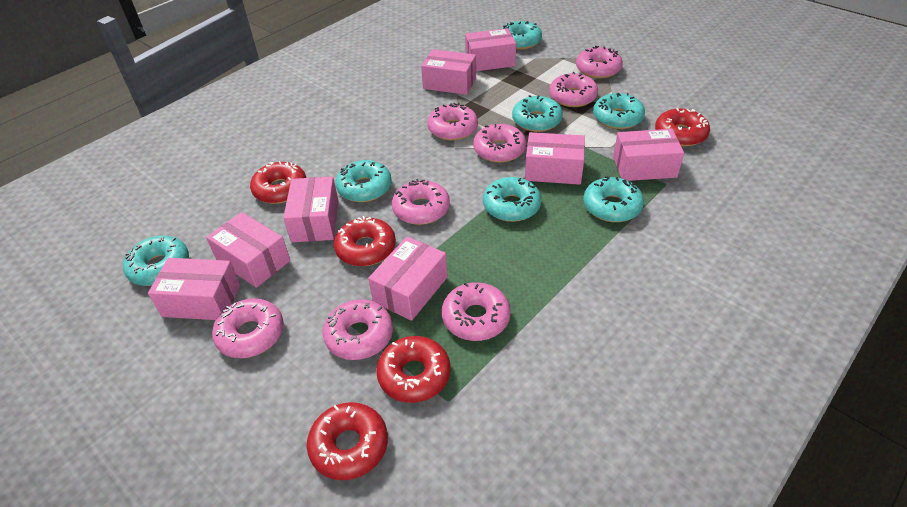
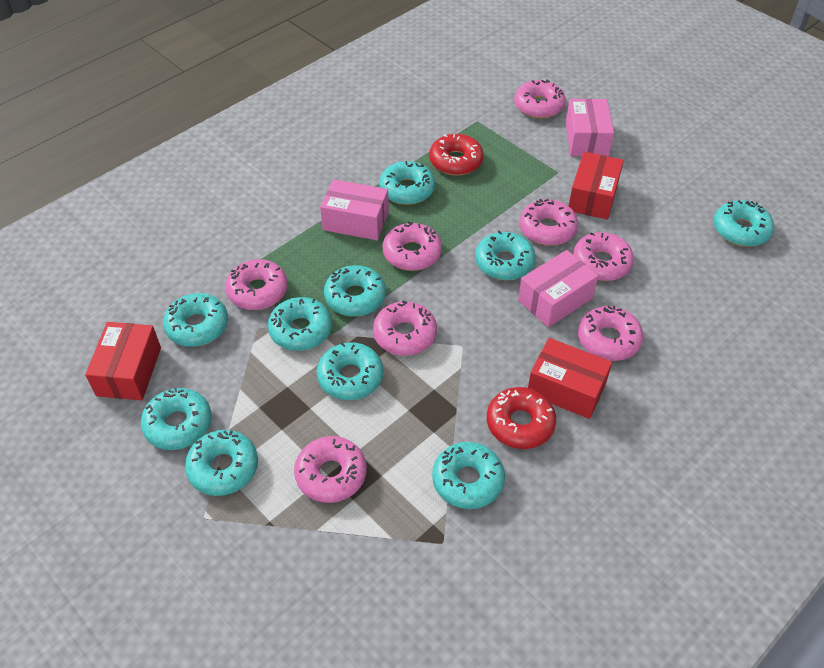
pink box: 8 -> 3
red box: 0 -> 3
red donut: 5 -> 2
turquoise donut: 7 -> 10

